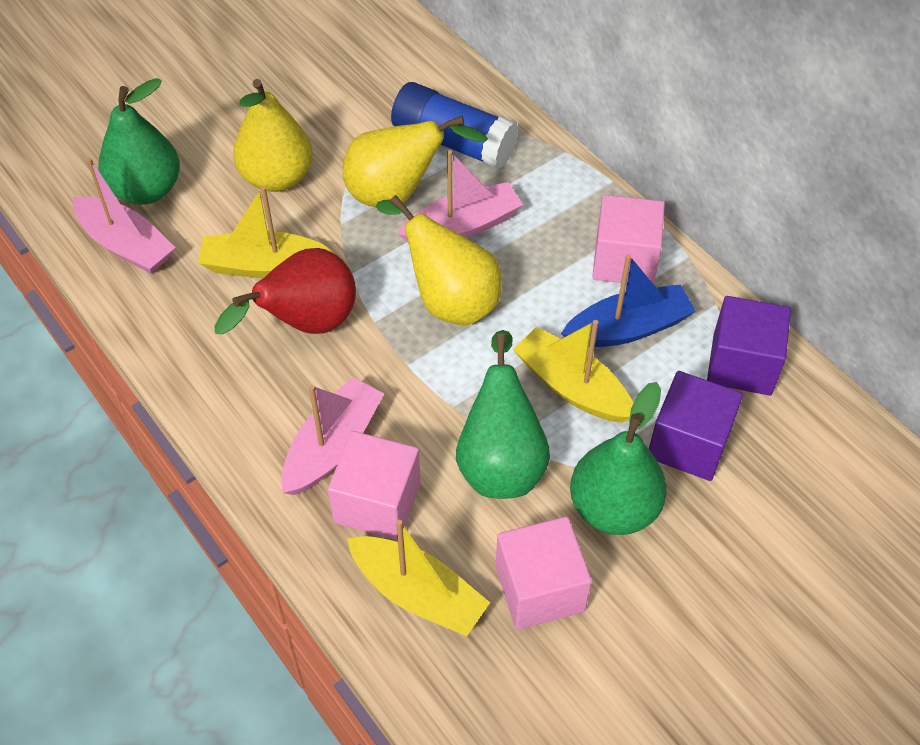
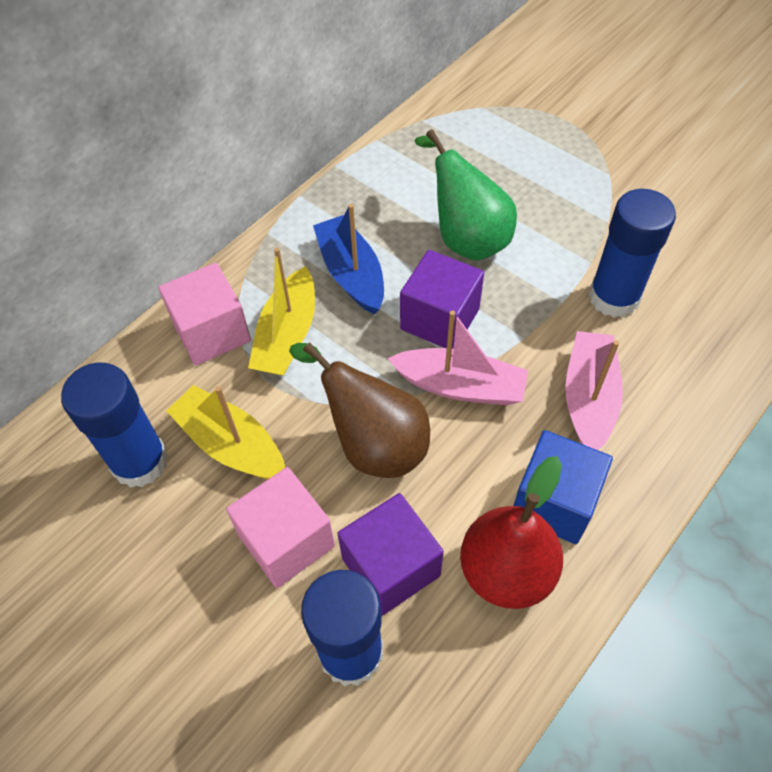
blue cube: 0 -> 1
blue glue stick: 1 -> 3
brown pear: 0 -> 1
green pear: 3 -> 1
pink boat: 3 -> 2
pink cube: 3 -> 2
yellow boat: 3 -> 2
yellow pear: 3 -> 0

